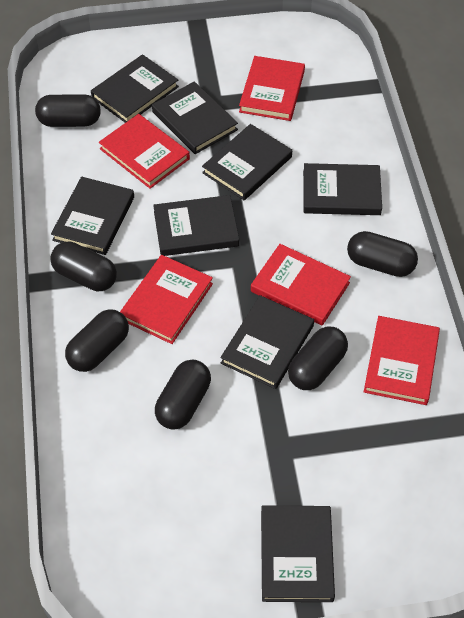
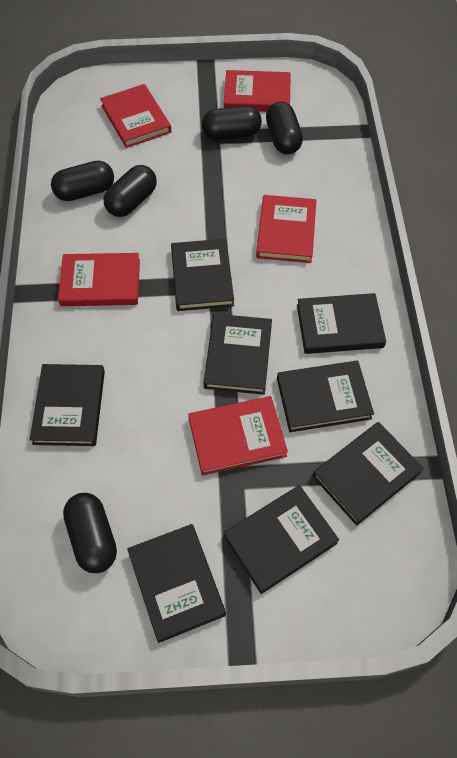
black capsule: 6 -> 5

